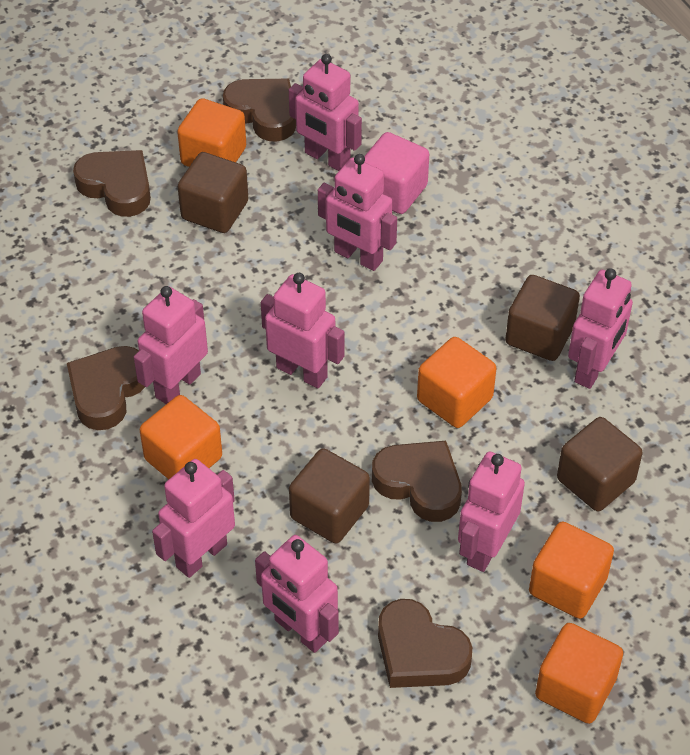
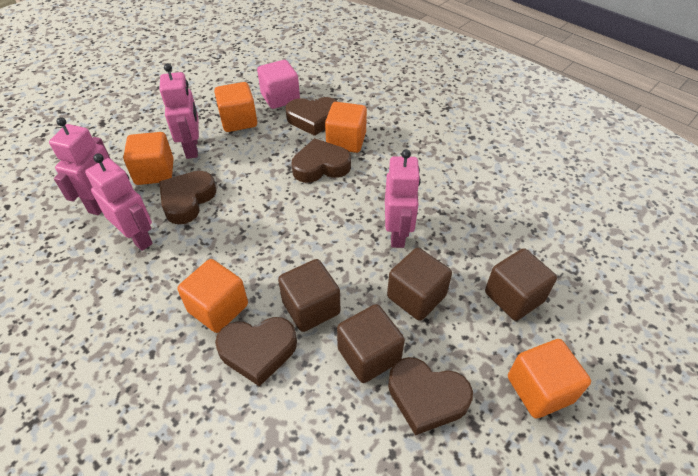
pink robot: 8 -> 4

